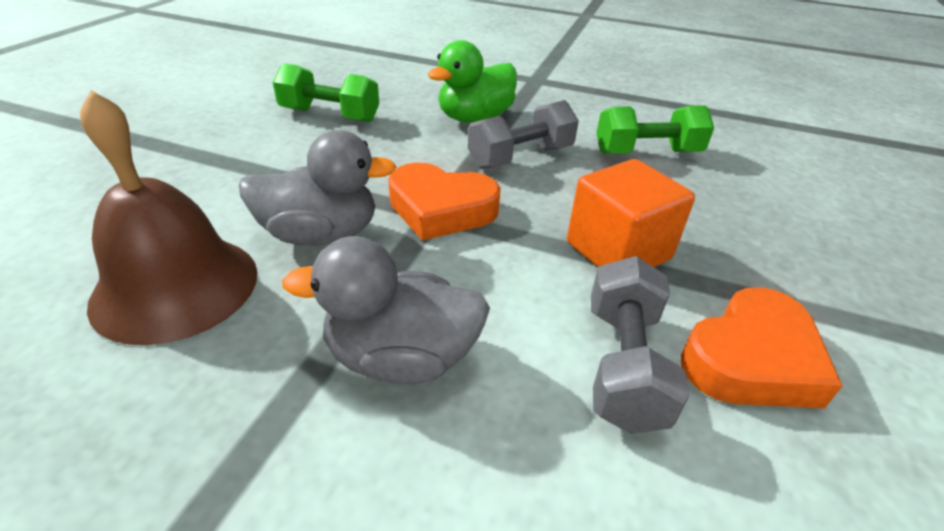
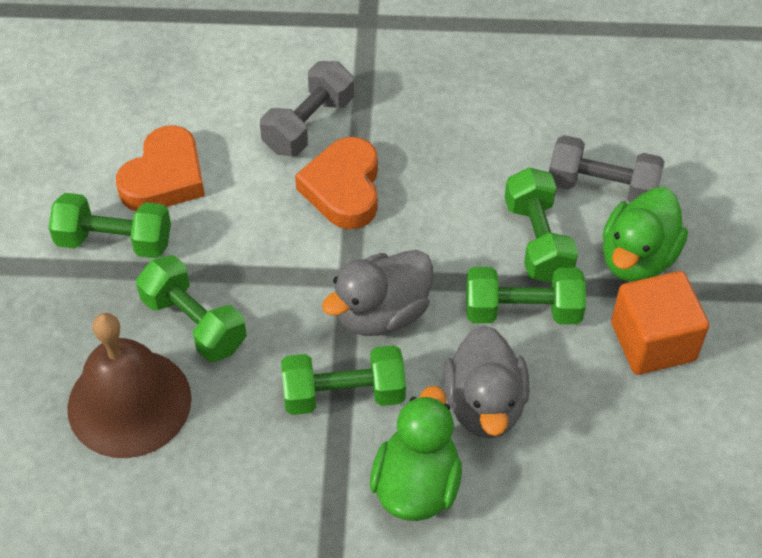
green duck: 1 -> 2
green dumbbell: 2 -> 5

